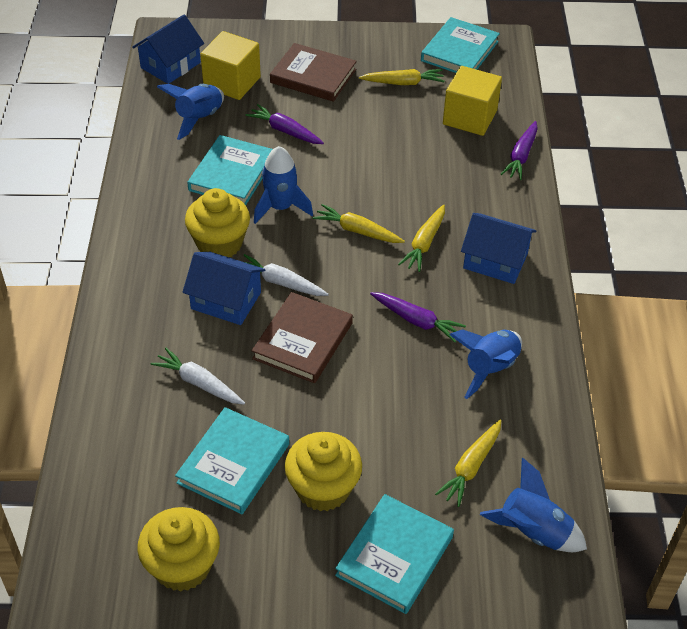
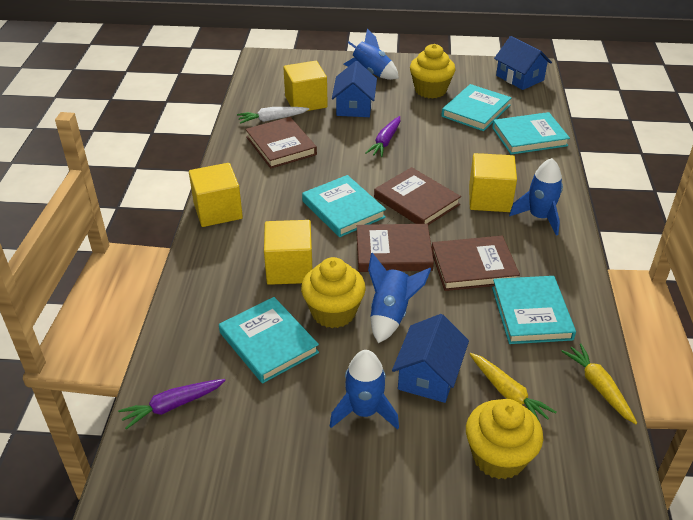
brown book: 2 -> 4
purple carrot: 3 -> 2
turquoise book: 4 -> 5
white carrot: 2 -> 1
yellow carrot: 4 -> 2
yellow cube: 2 -> 4

